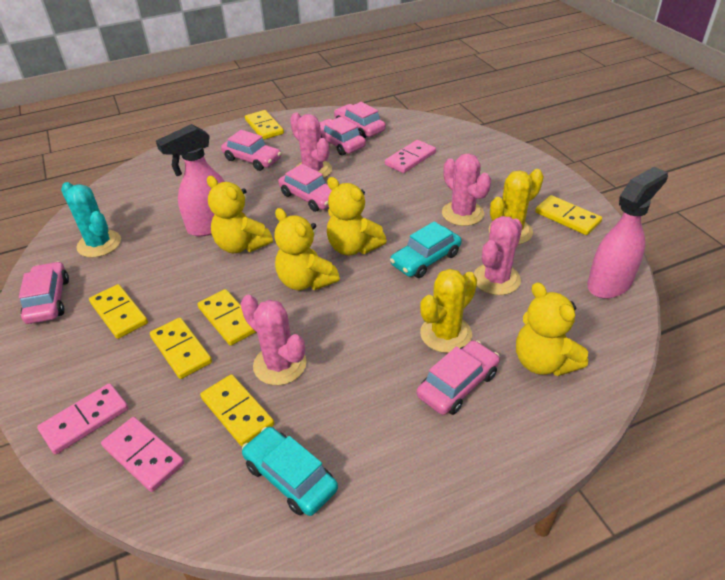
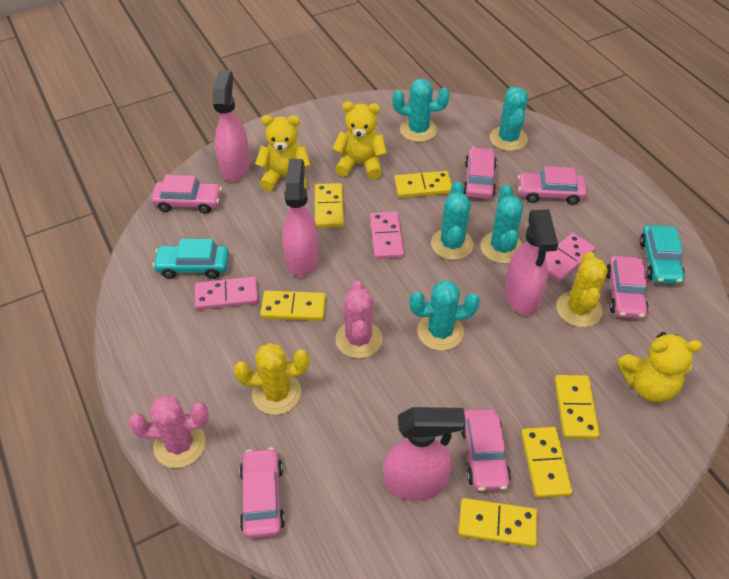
pink cactus: 4 -> 2
pink spray bottle: 2 -> 4
turquoise cactus: 1 -> 5
yellow teddy bear: 4 -> 3

